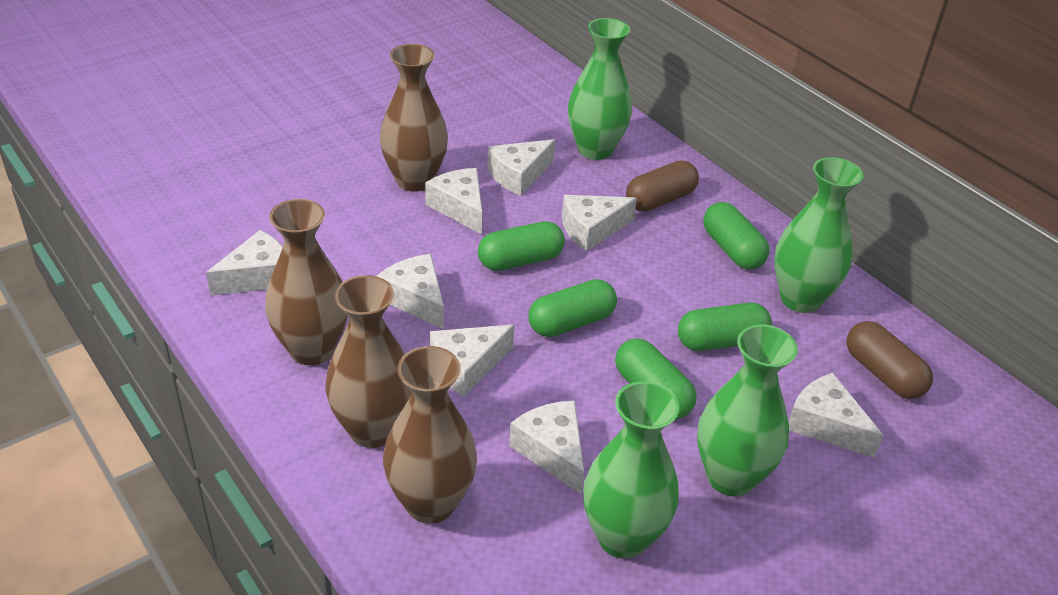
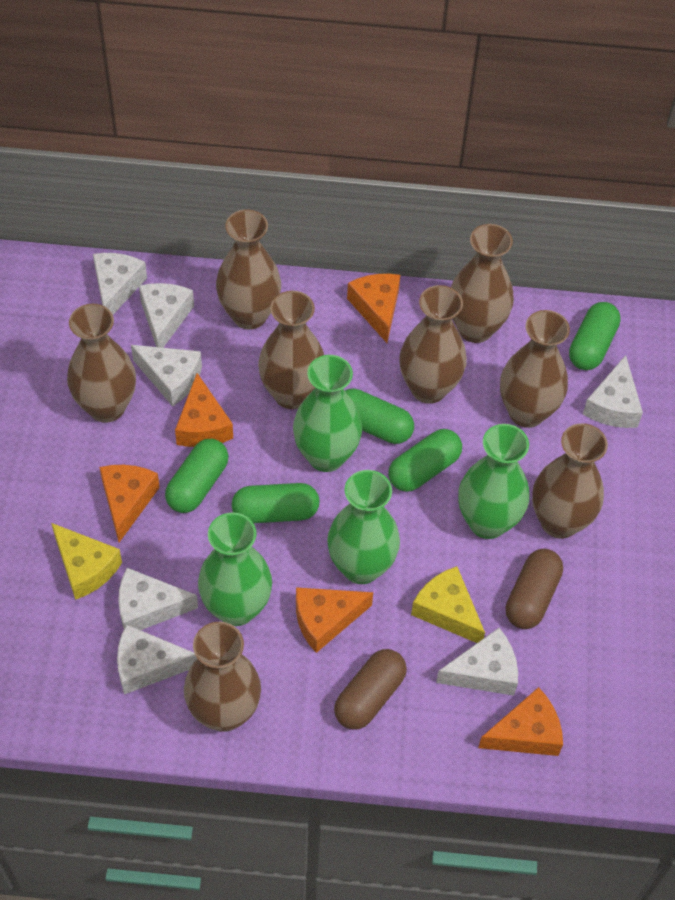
brown vase: 4 -> 8
orange cheese: 0 -> 5
white cheese: 8 -> 7
yellow cheese: 0 -> 2

